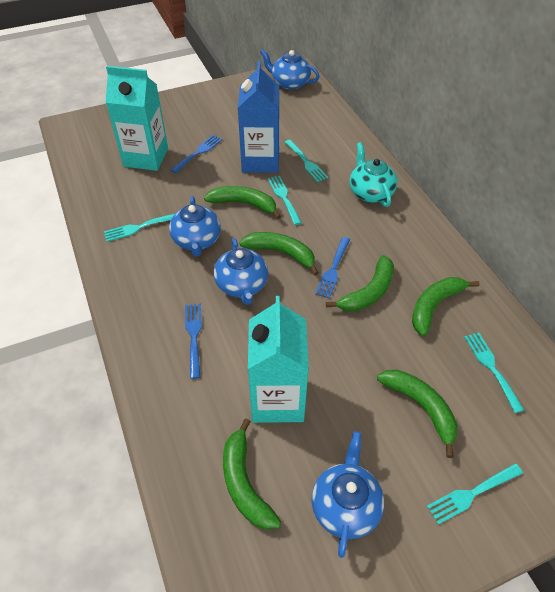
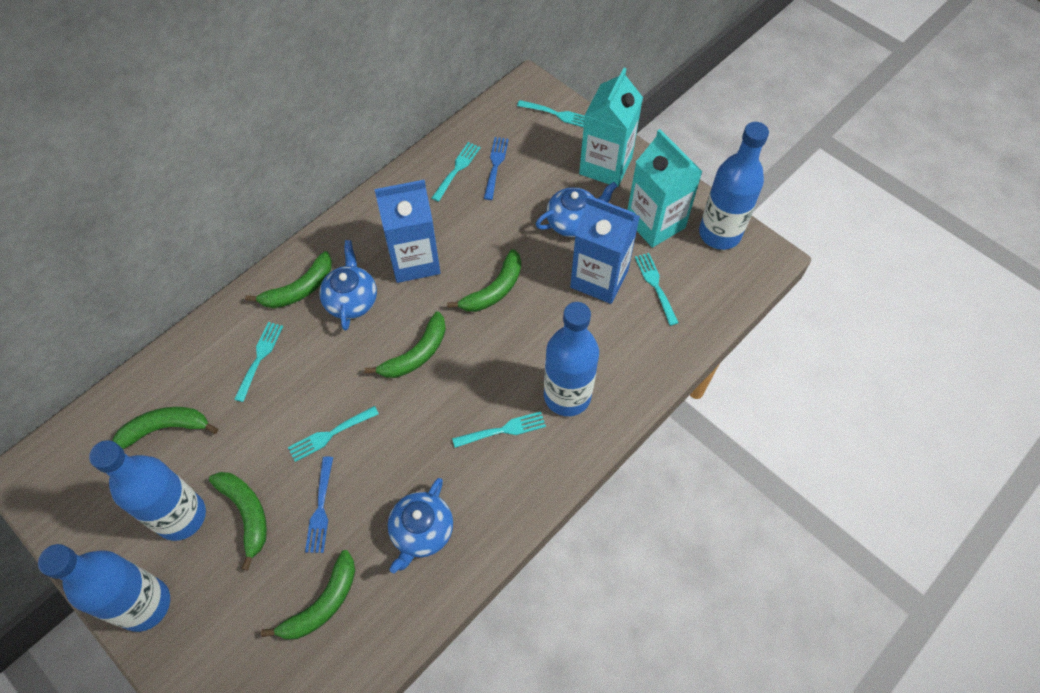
blue bottle: 0 -> 4
blue carton: 1 -> 2
blue fork: 3 -> 2
blue teapot: 4 -> 3
turquoise fork: 5 -> 6
turquoise teapot: 1 -> 0

